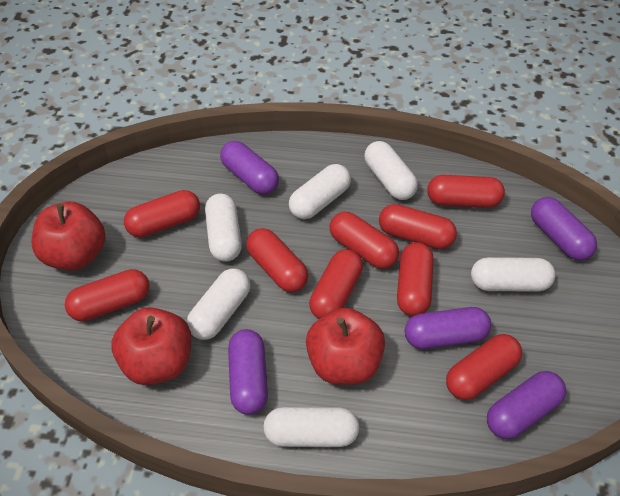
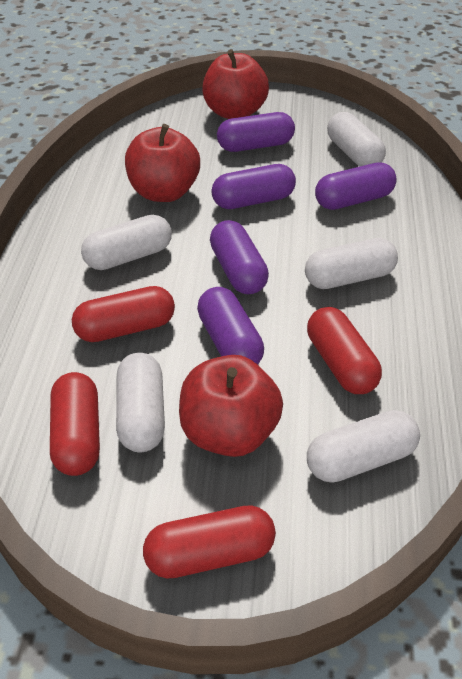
red capsule: 9 -> 4
white capsule: 6 -> 5

